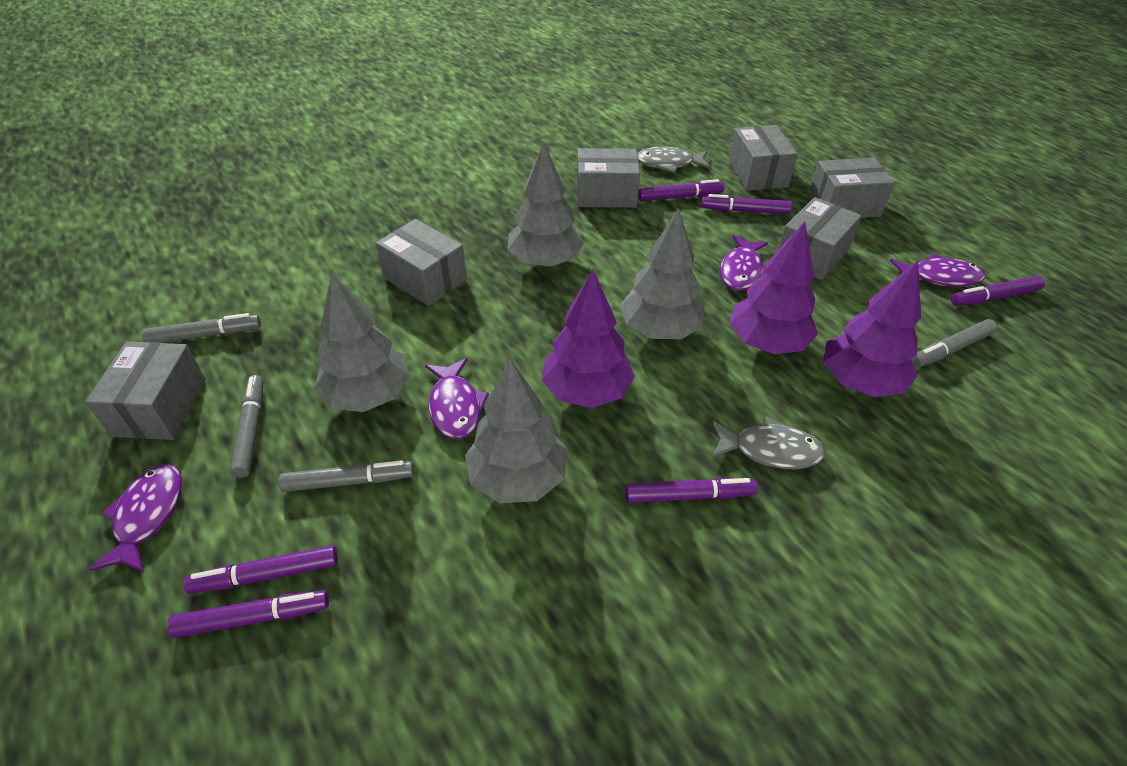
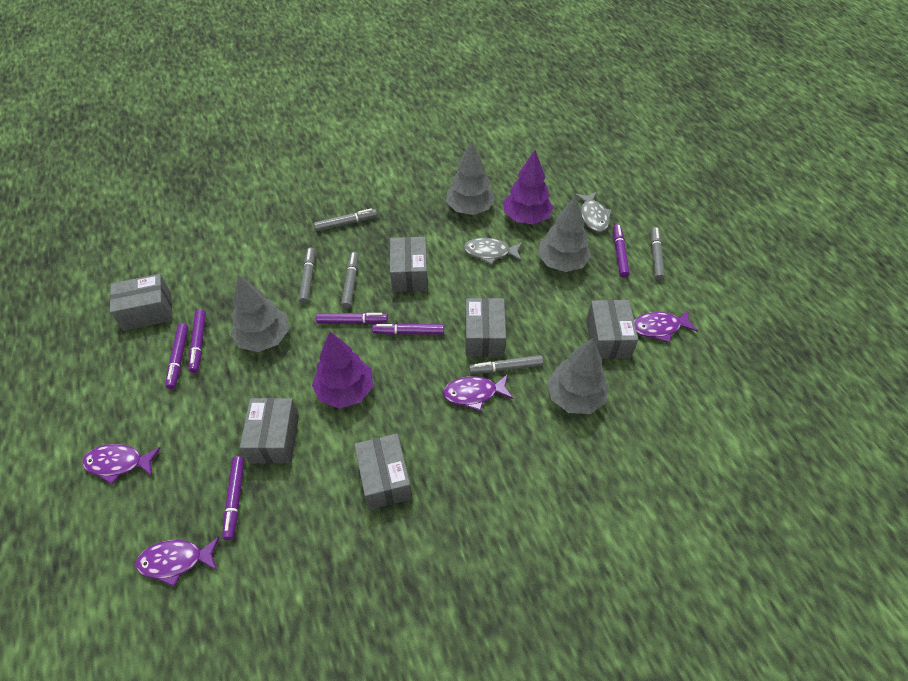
grey marker: 4 -> 5
purple tree: 3 -> 2

